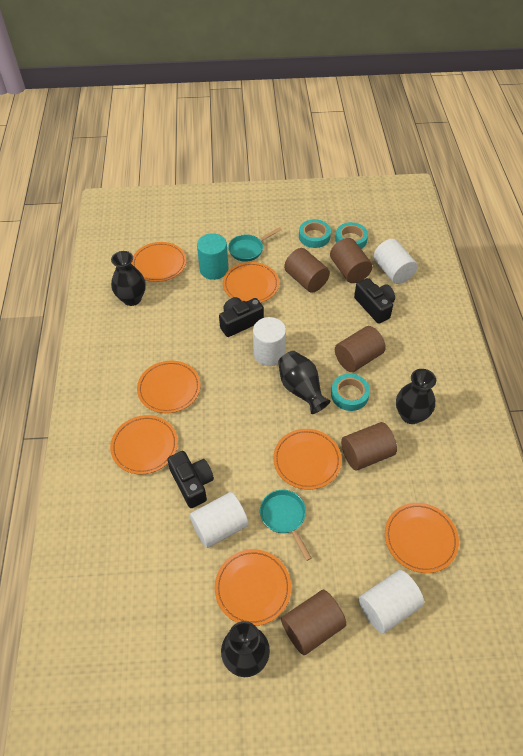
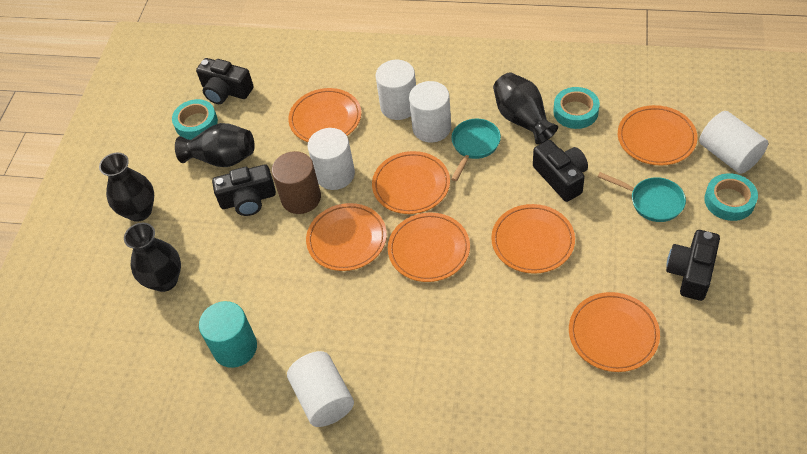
black camera: 3 -> 4
brown cylinder: 5 -> 1
white cylinder: 4 -> 5

